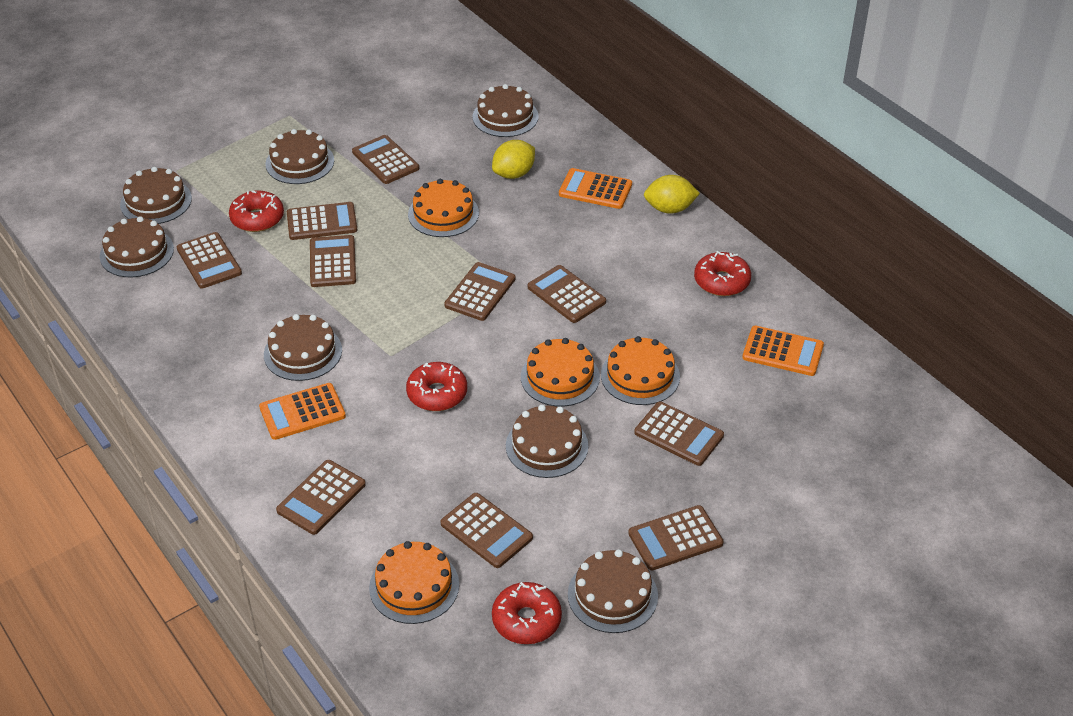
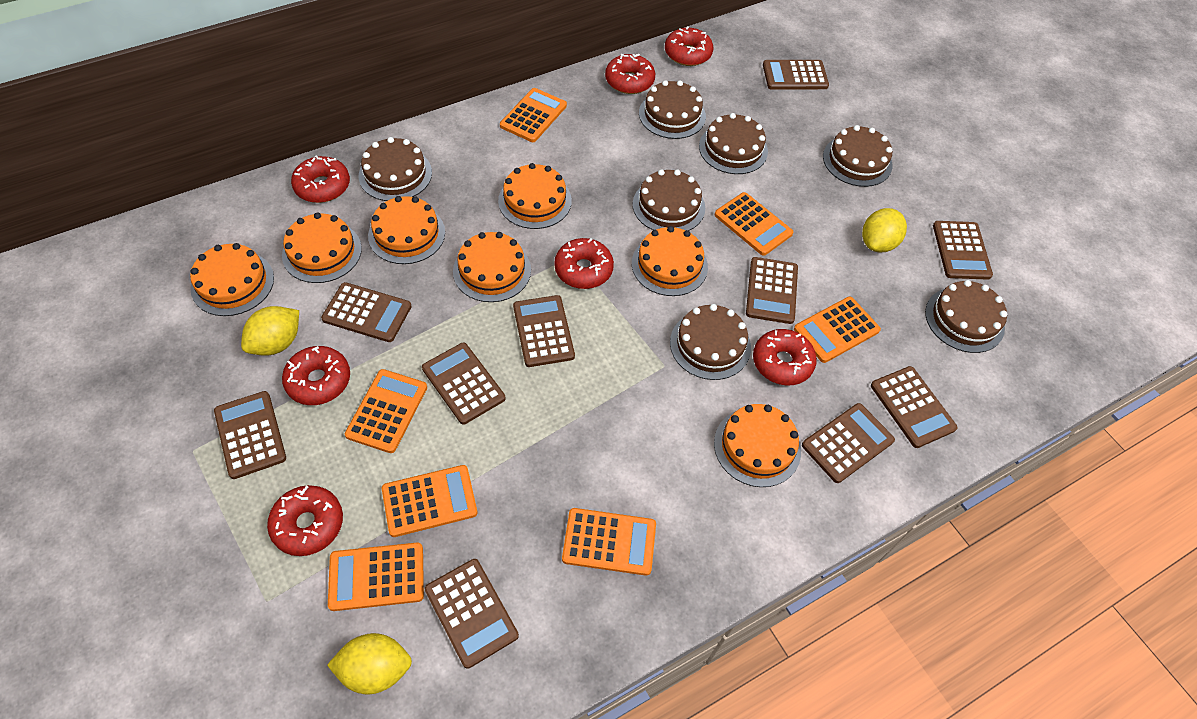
orange cake: 4 -> 7
orange calculator: 3 -> 7
red donut: 4 -> 7
yellow lemon: 2 -> 3

